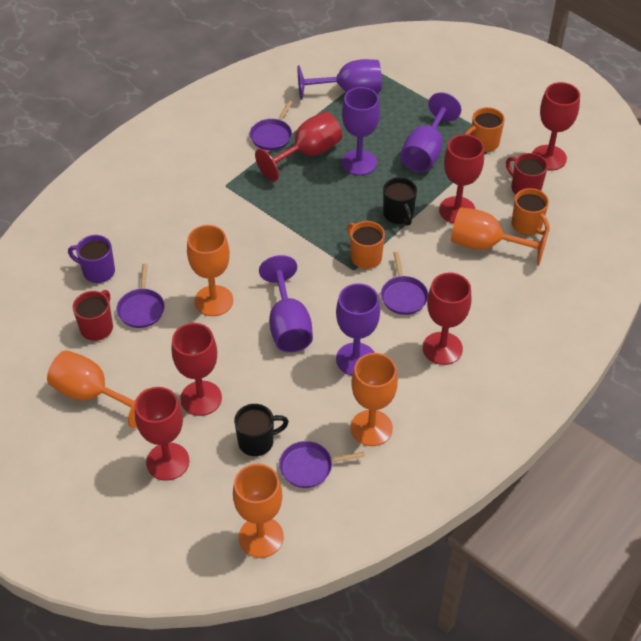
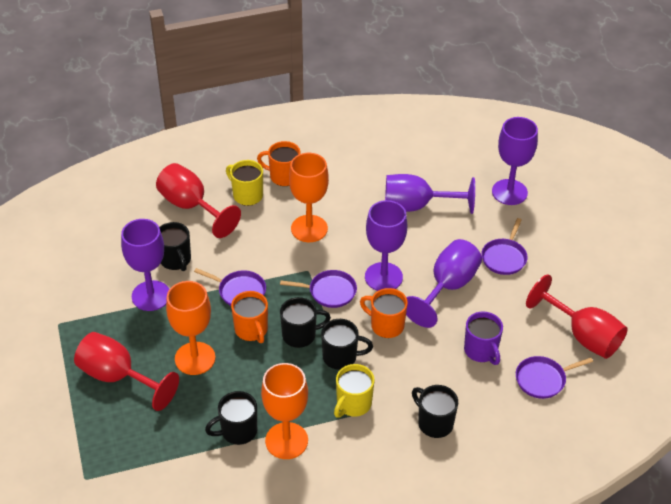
black mug: 2 -> 5
orange goblet: 5 -> 3
red goblet: 6 -> 3
red mug: 2 -> 0
yellow mug: 0 -> 2

